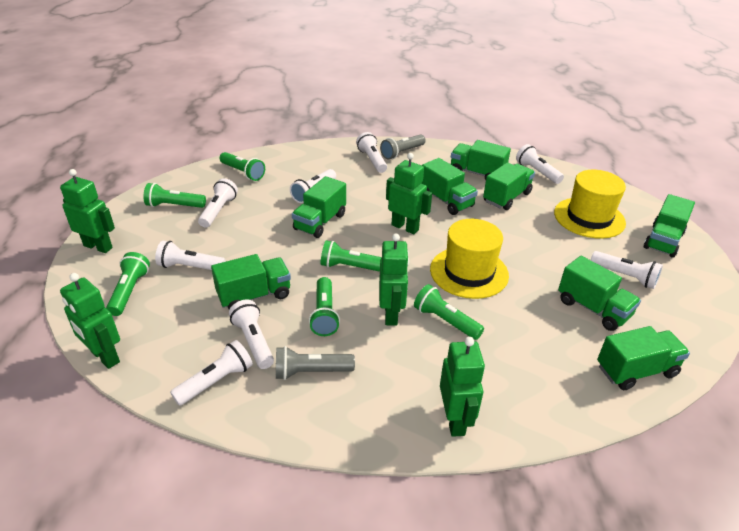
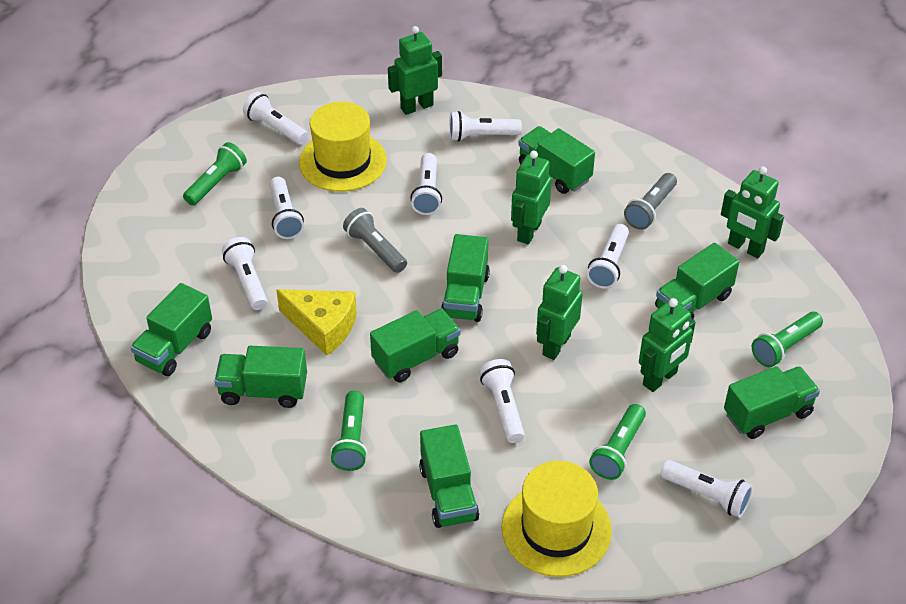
green flashlight: 6 -> 4
yellow cheese: 0 -> 1

